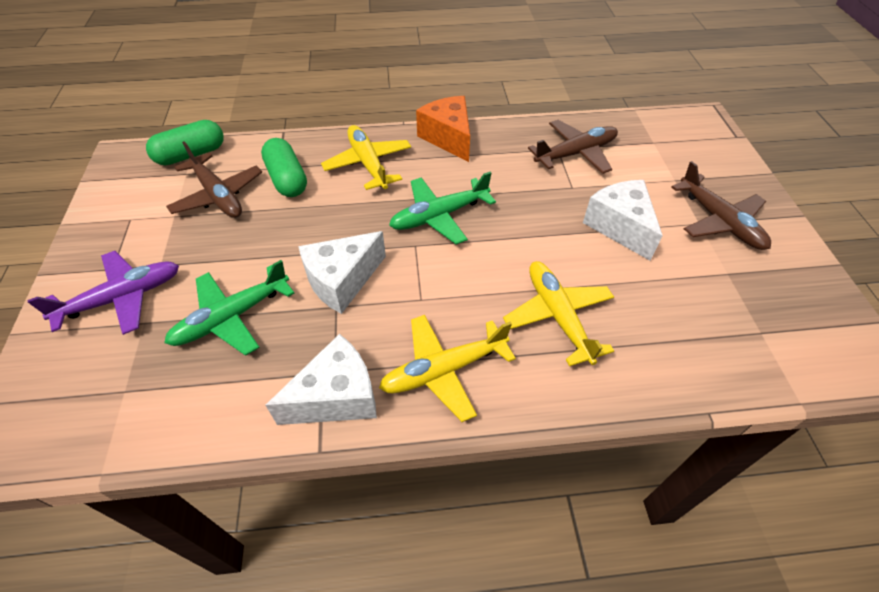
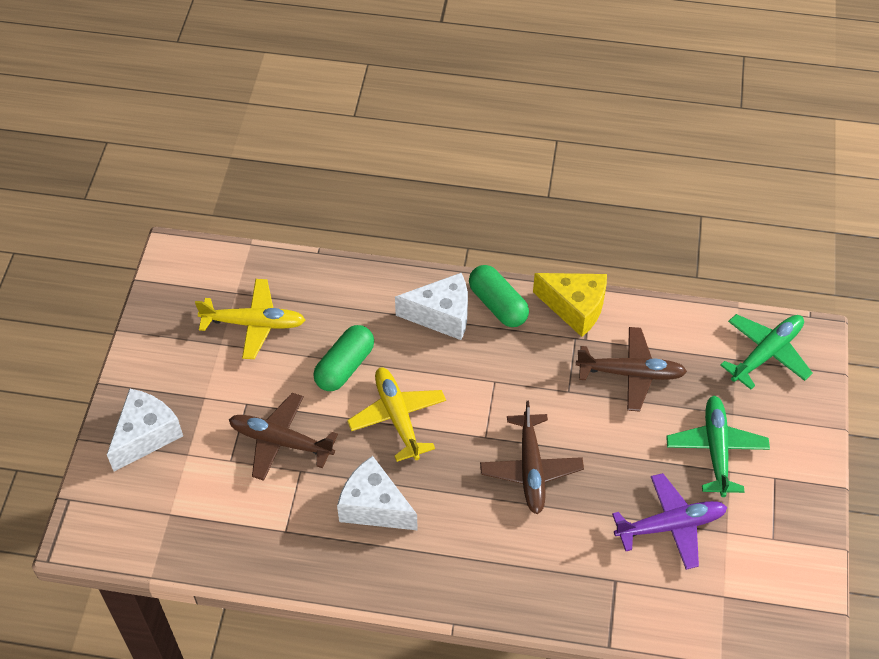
orange cheese: 1 -> 0
yellow cheese: 0 -> 1
yellow plane: 3 -> 2

